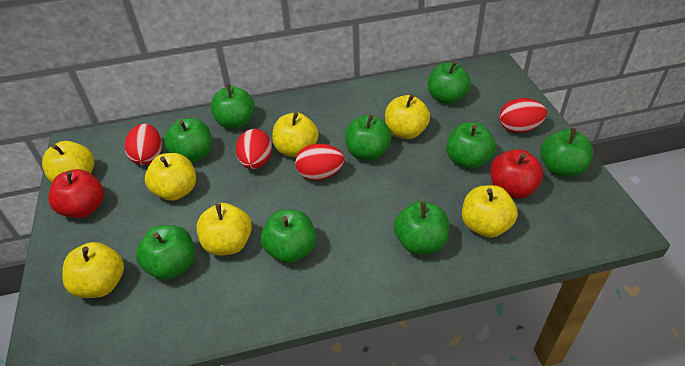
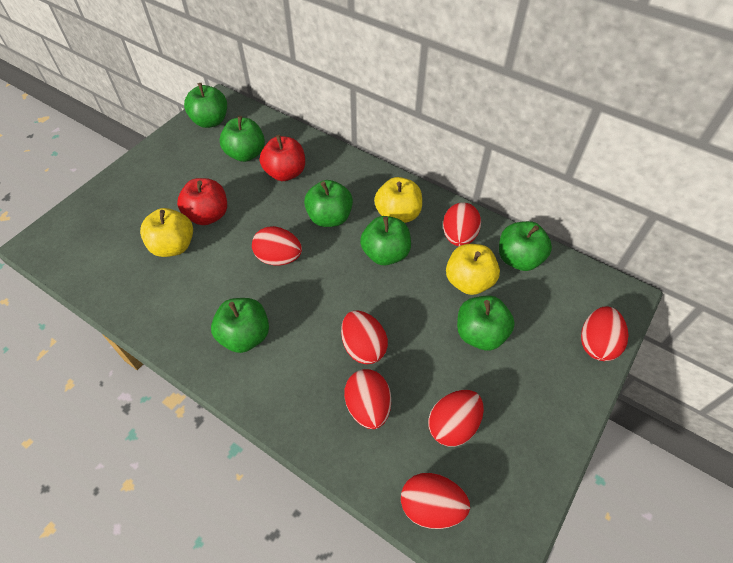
green apple: 9 -> 7
red egg: 4 -> 7
yellow apple: 7 -> 3

